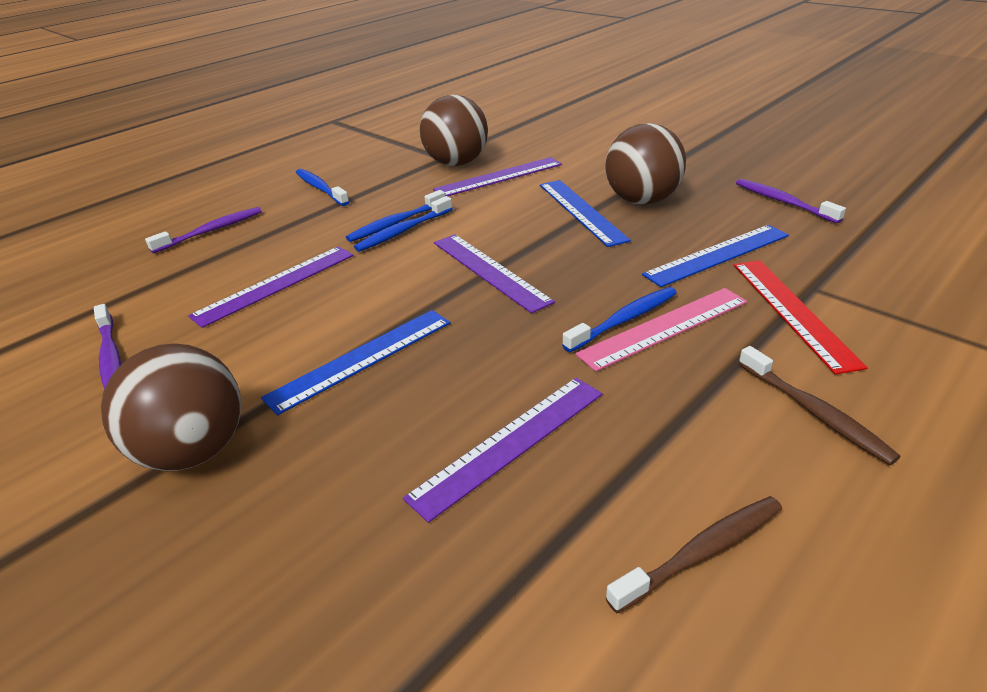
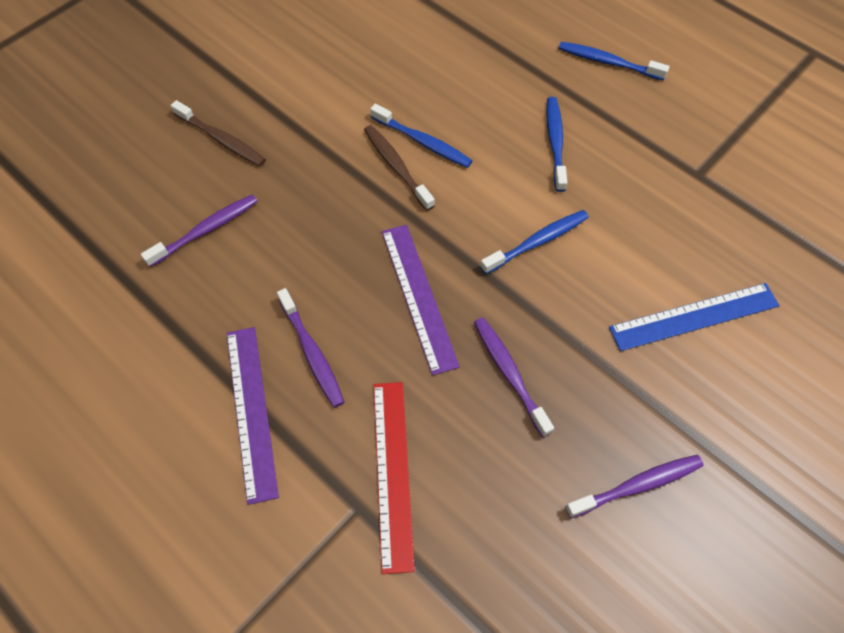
blue ruler: 3 -> 1
brown ball: 3 -> 0
pink ruler: 1 -> 0
purple ruler: 4 -> 2
purple toothbrush: 3 -> 4

